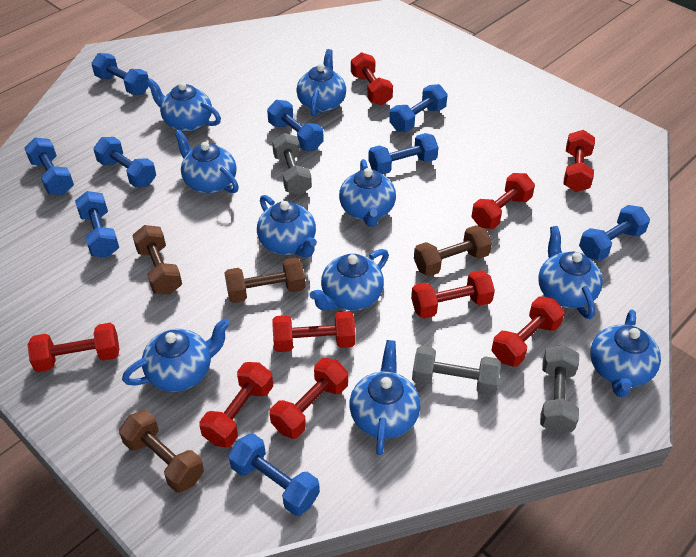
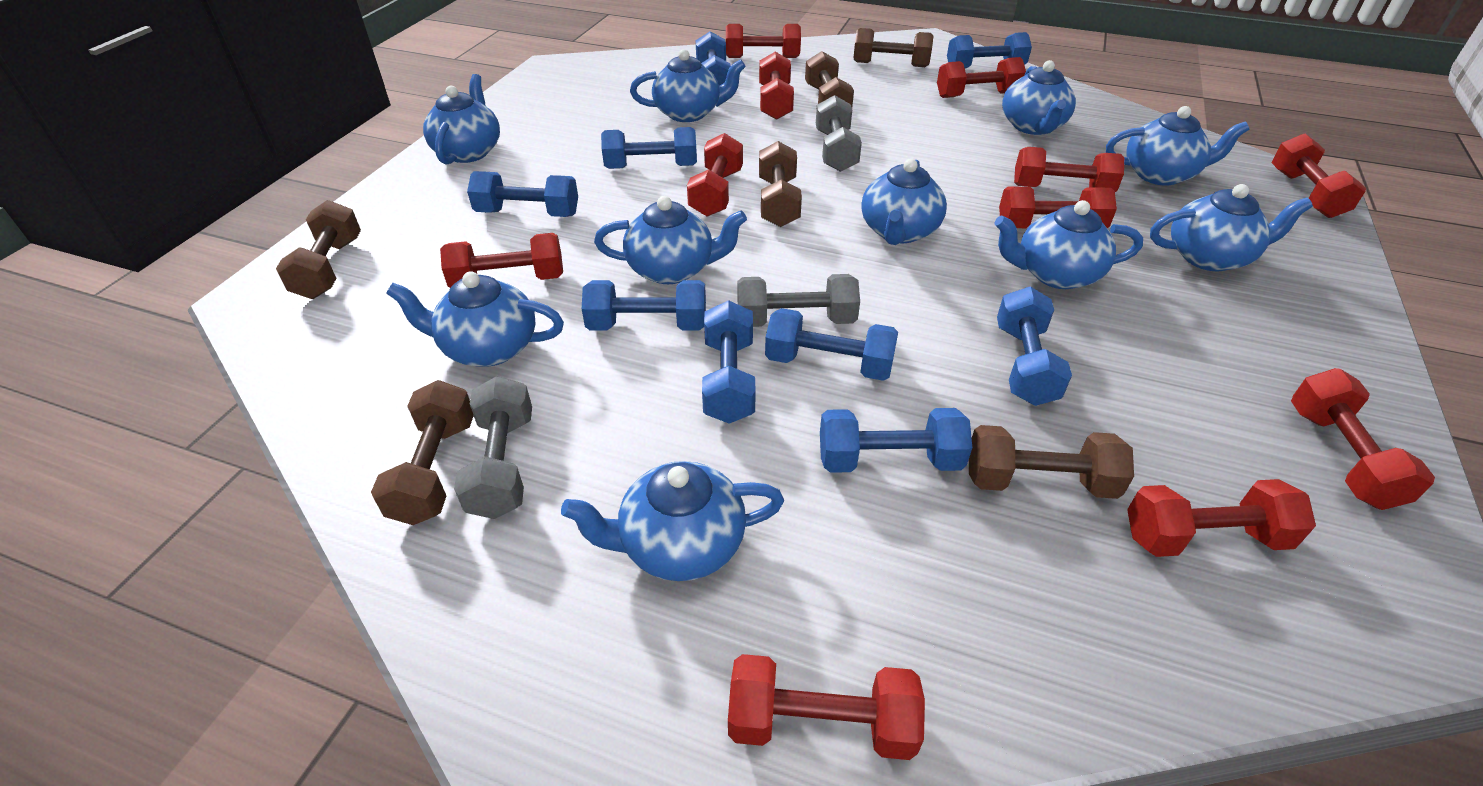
brown dumbbell: 4 -> 6
red dumbbell: 9 -> 11

